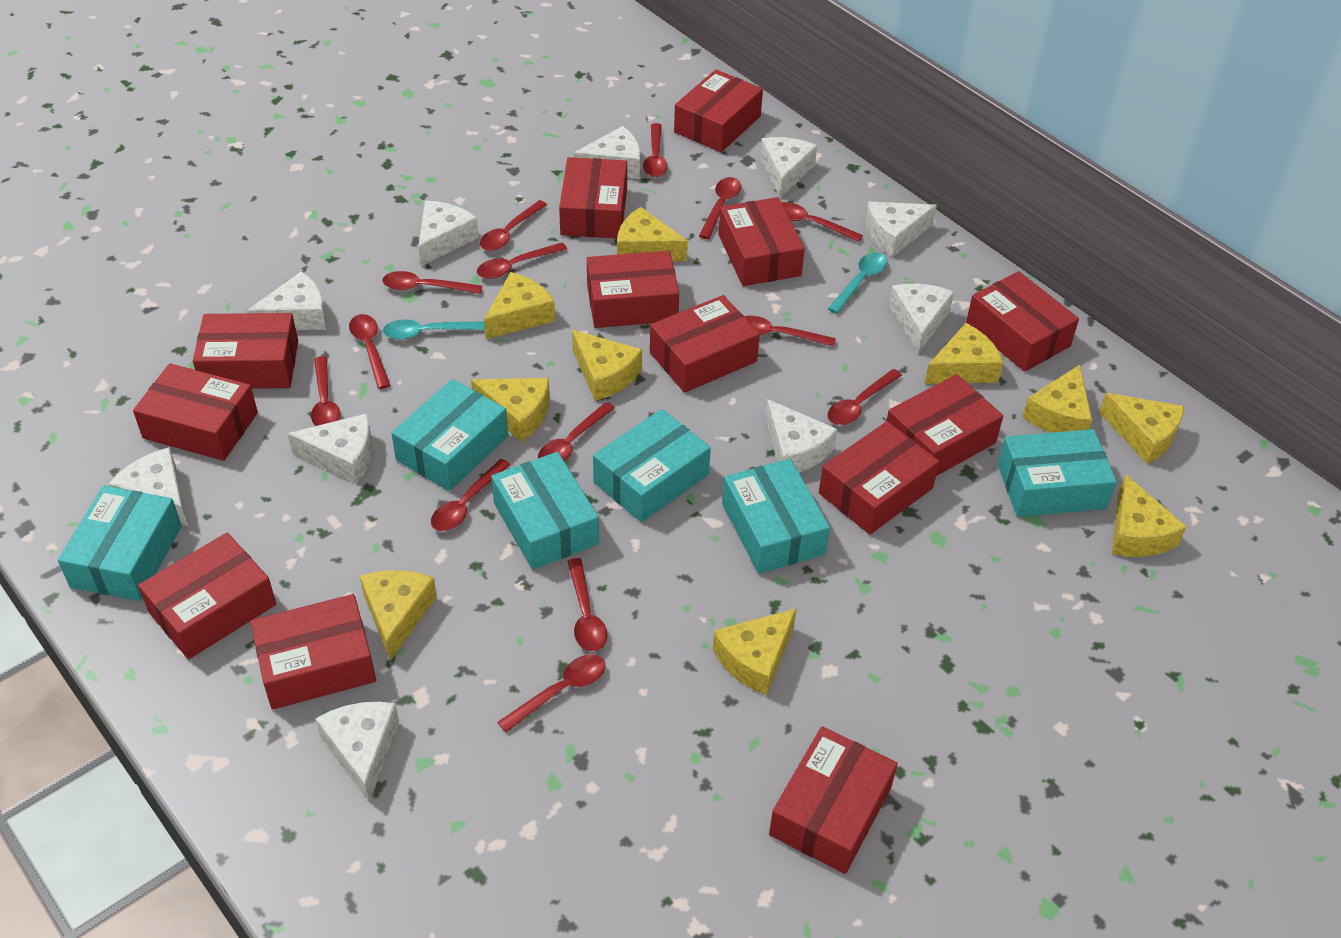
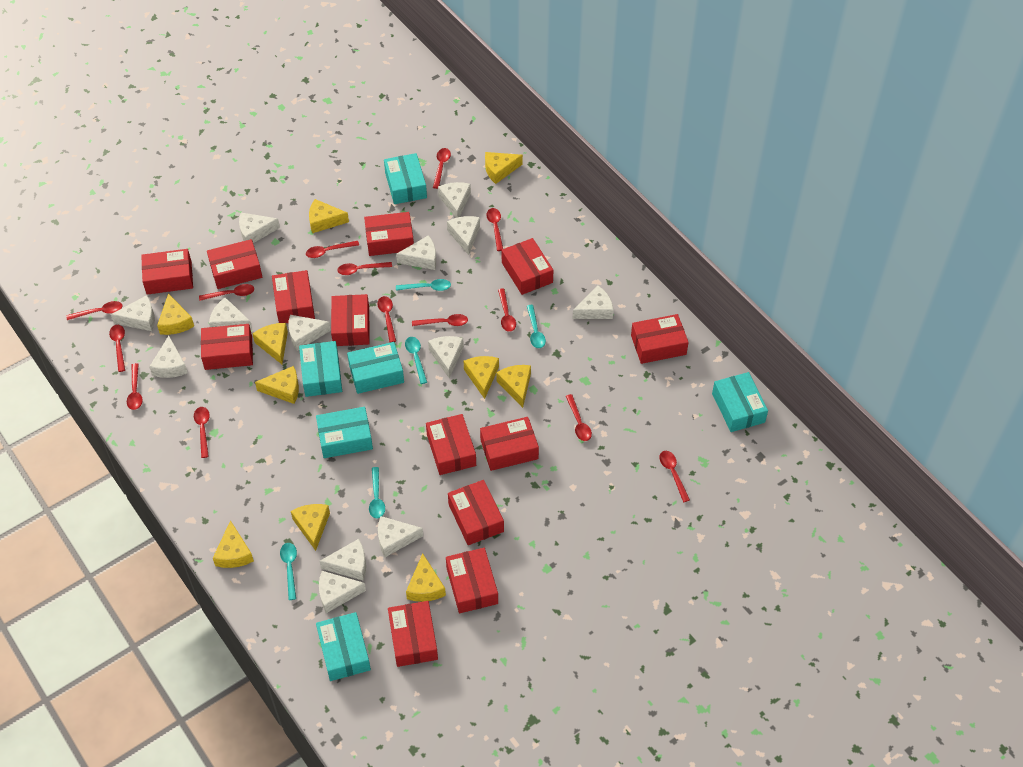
turquoise spoon: 2 -> 5
white cheese: 10 -> 13

